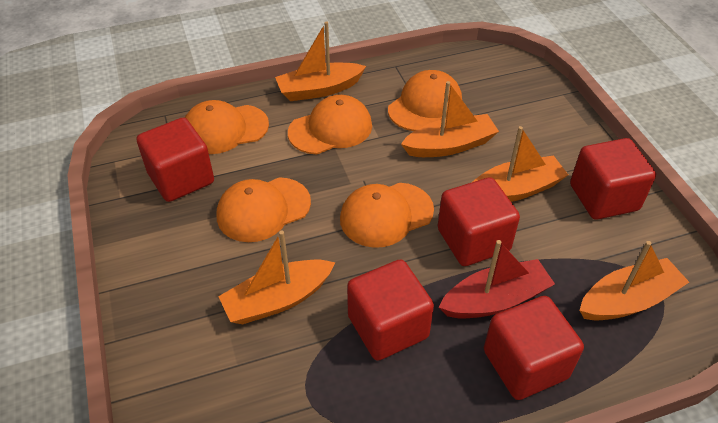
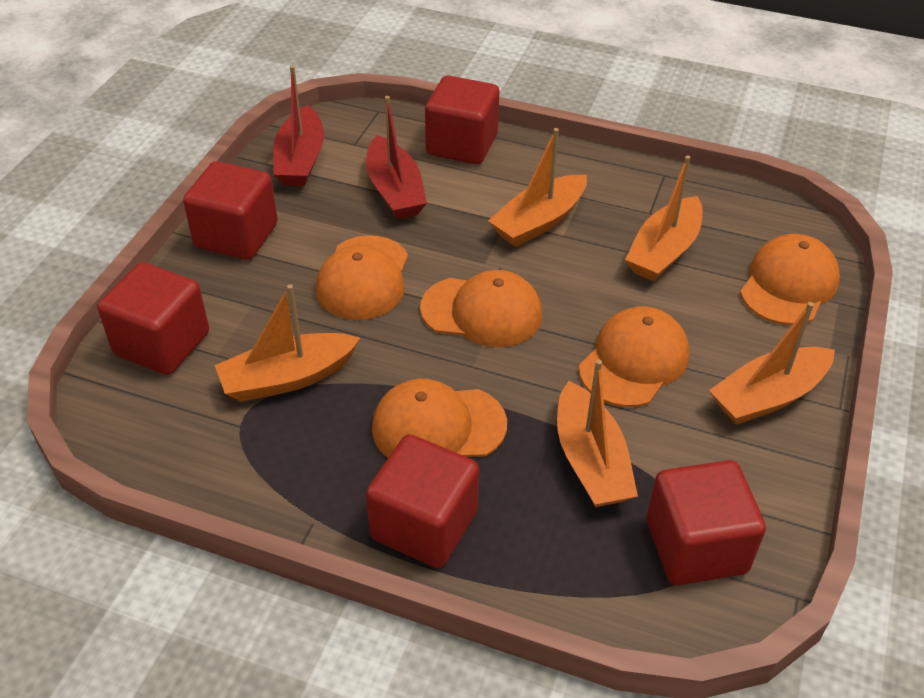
red boat: 1 -> 2

